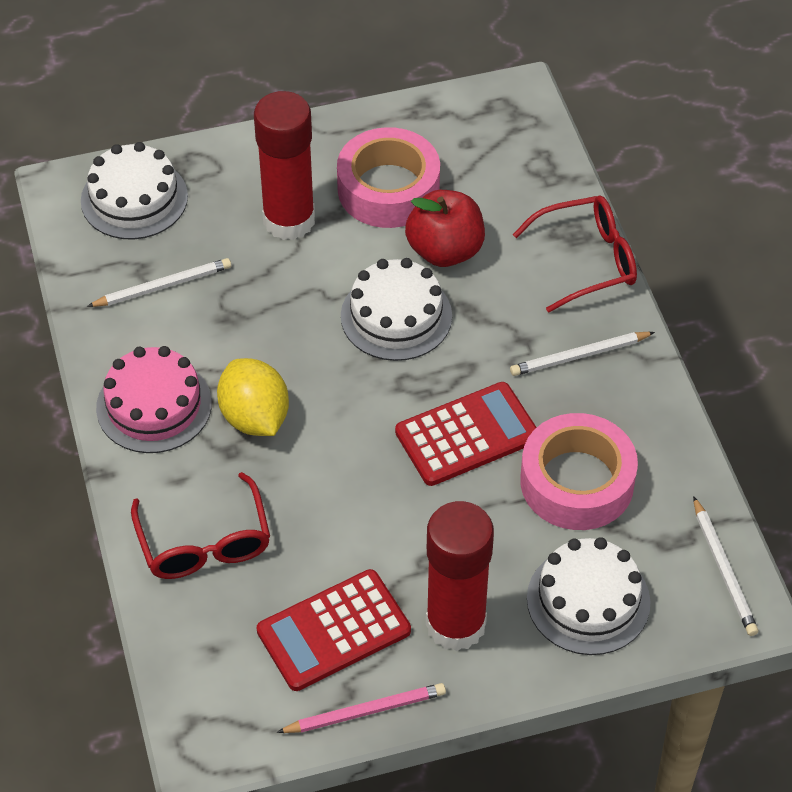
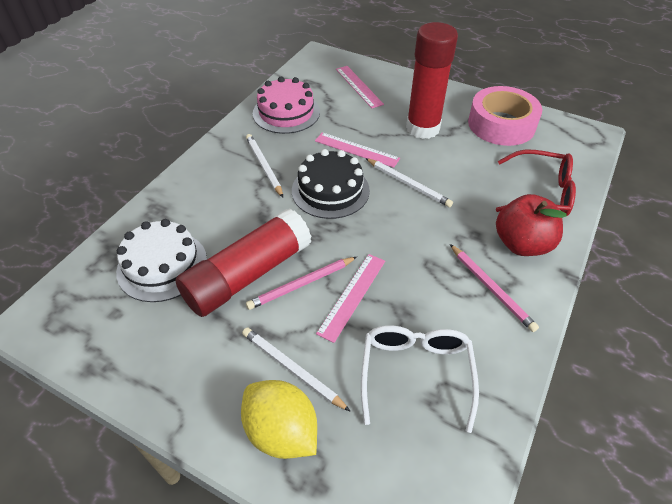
black cake: 0 -> 1
pink pencil: 1 -> 2
pink ruler: 0 -> 3
pink tape: 2 -> 1
red calculator: 2 -> 0
red glasses: 2 -> 1
white cake: 3 -> 1
white glasses: 0 -> 1

